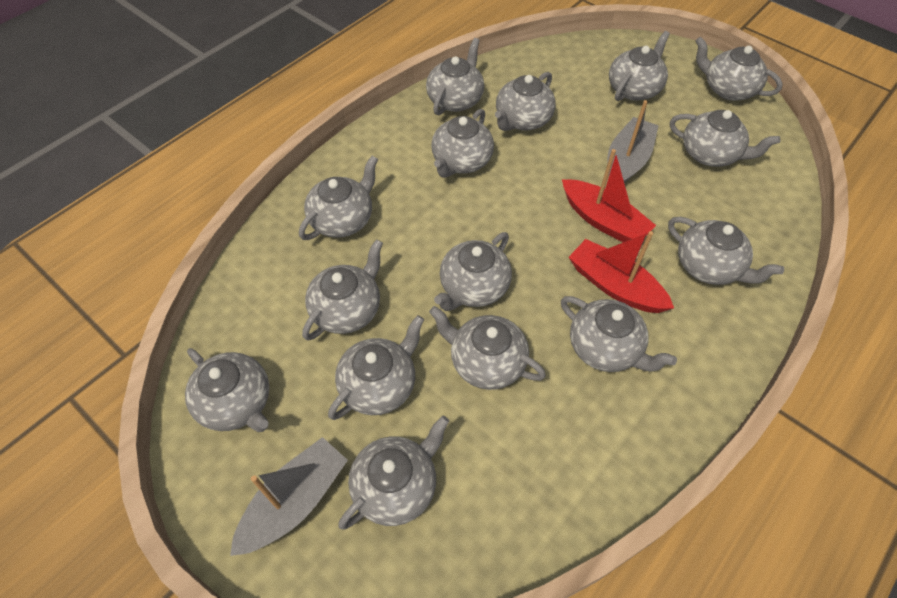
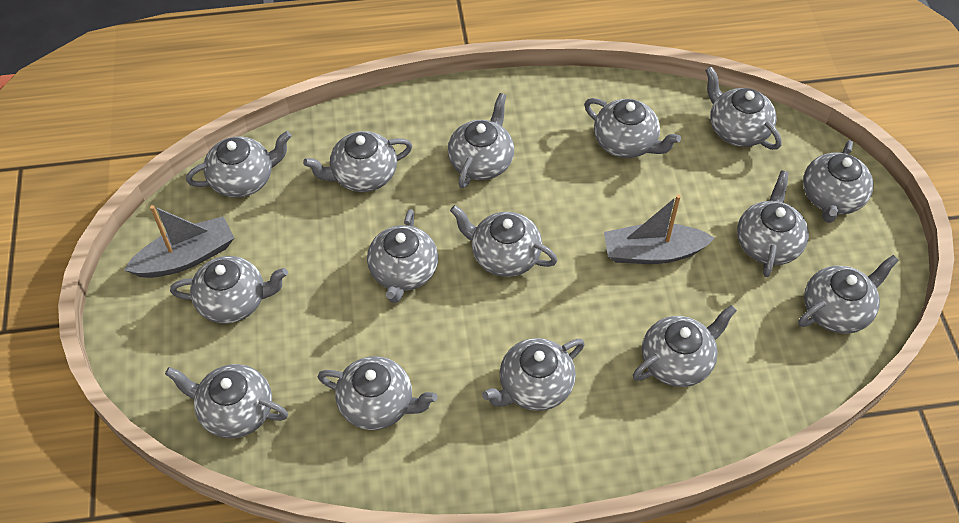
red boat: 2 -> 0

